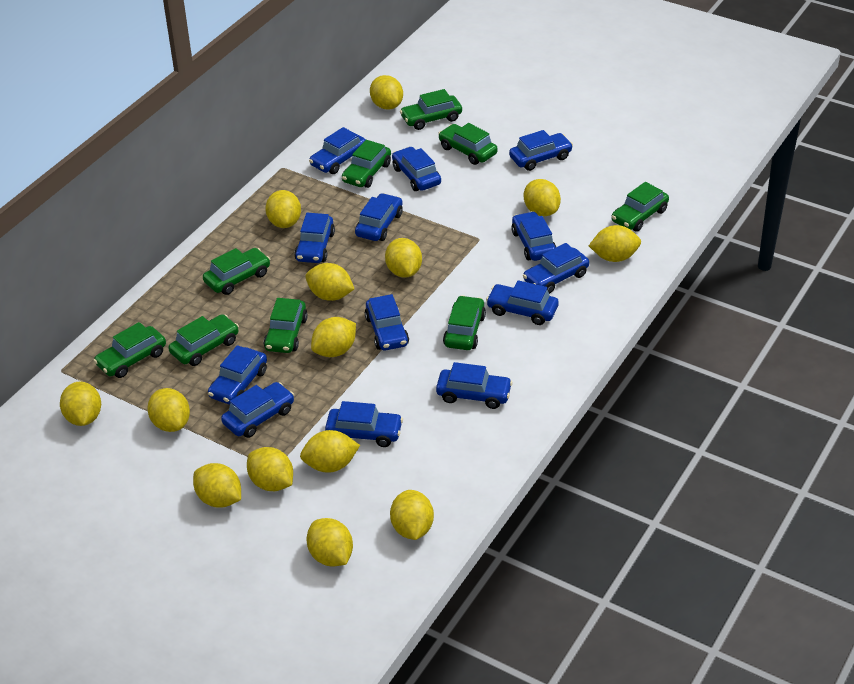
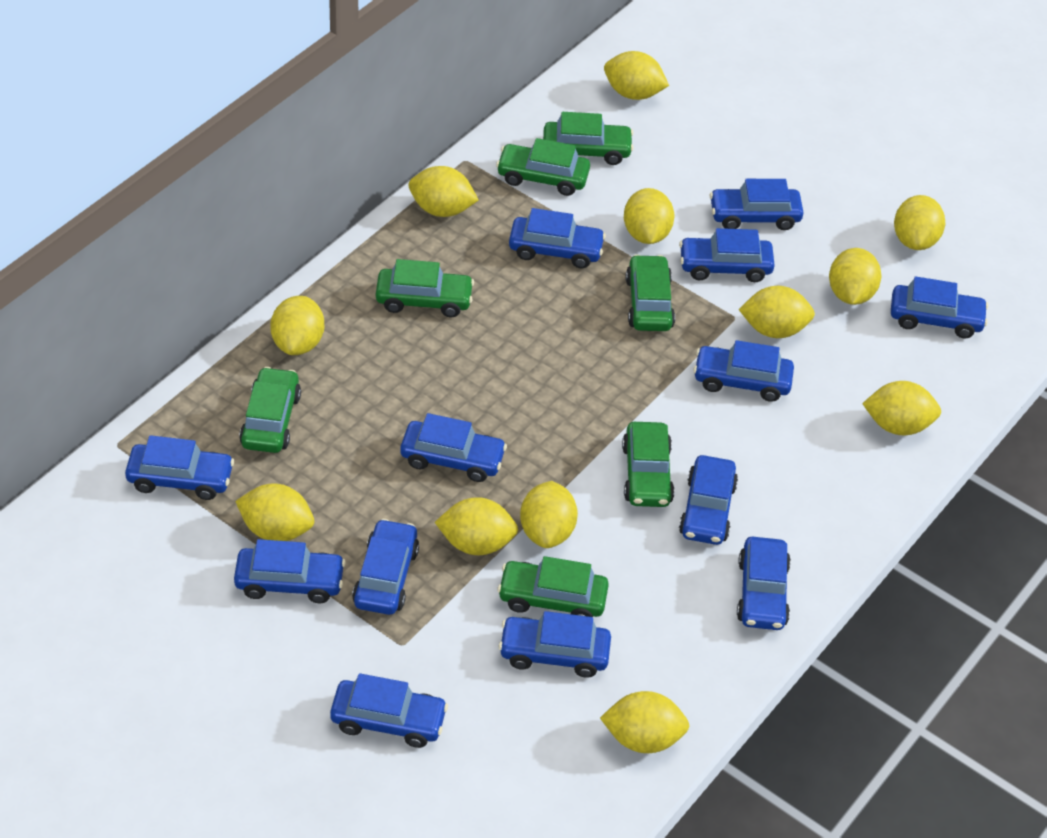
green car: 9 -> 7
yellow lemon: 14 -> 12

